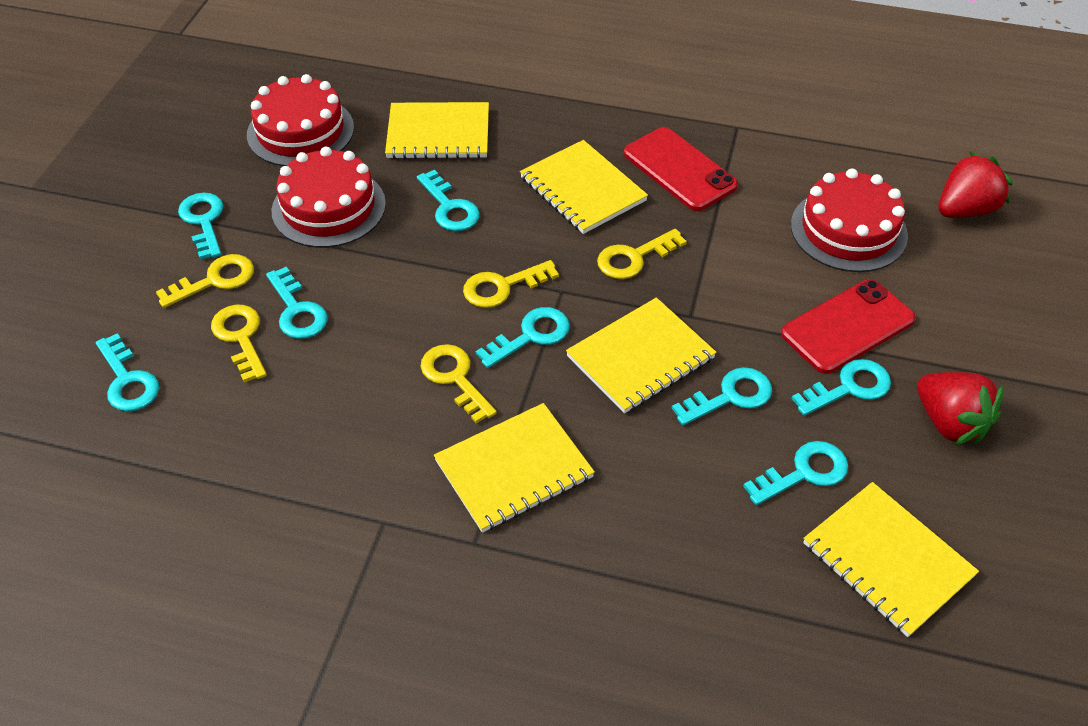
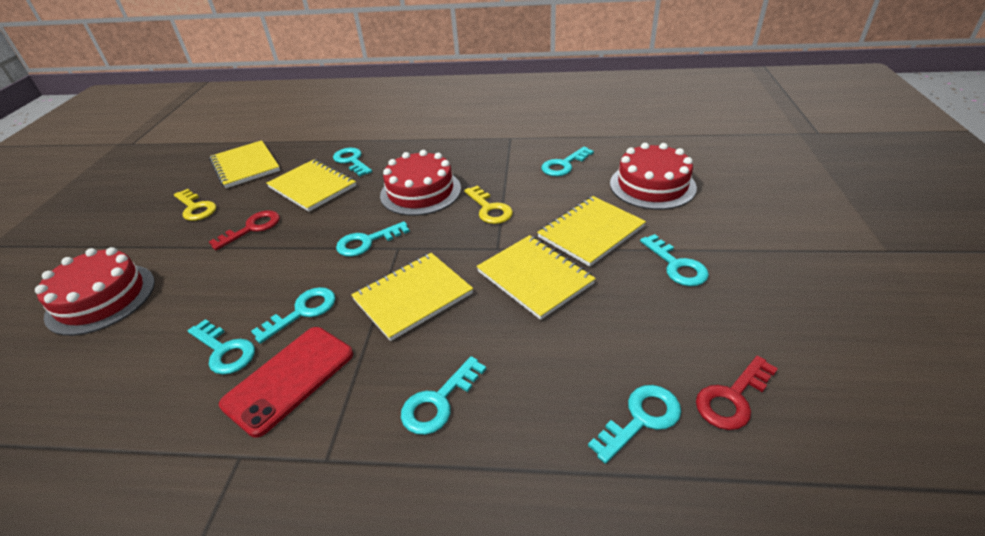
red key: 0 -> 2
red phone: 2 -> 1
red strawberry: 2 -> 0
yellow key: 5 -> 2

